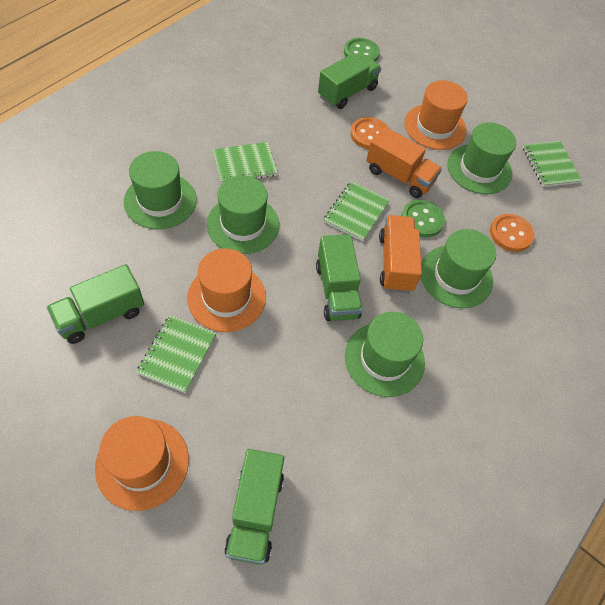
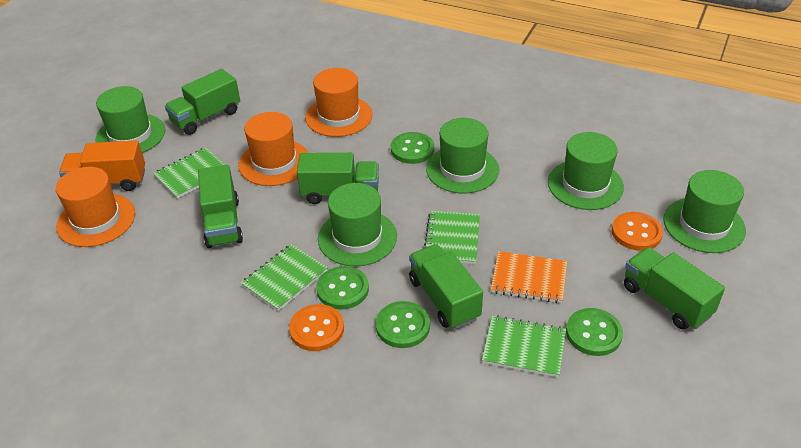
green button: 2 -> 4
green truck: 4 -> 5
orange notebook: 0 -> 1
orange truck: 2 -> 1

